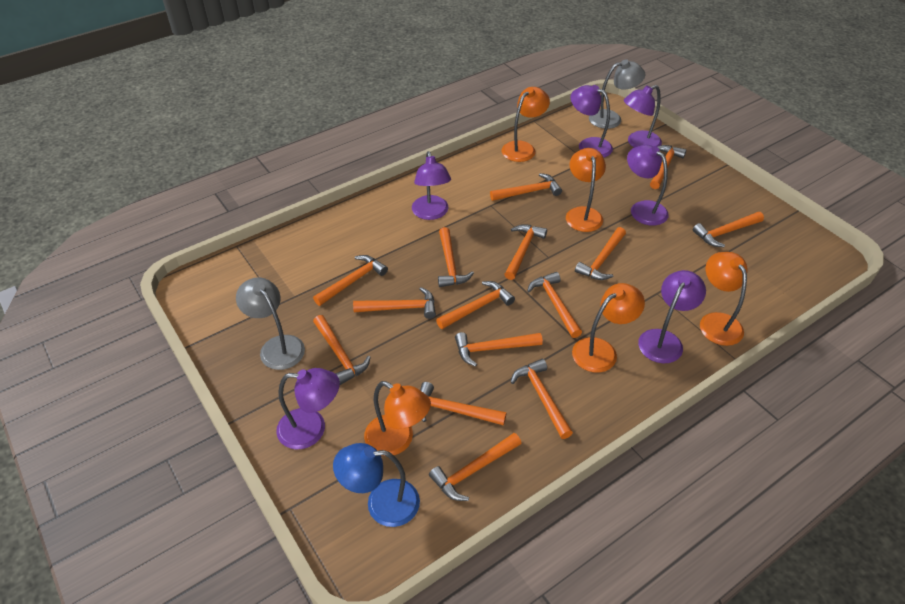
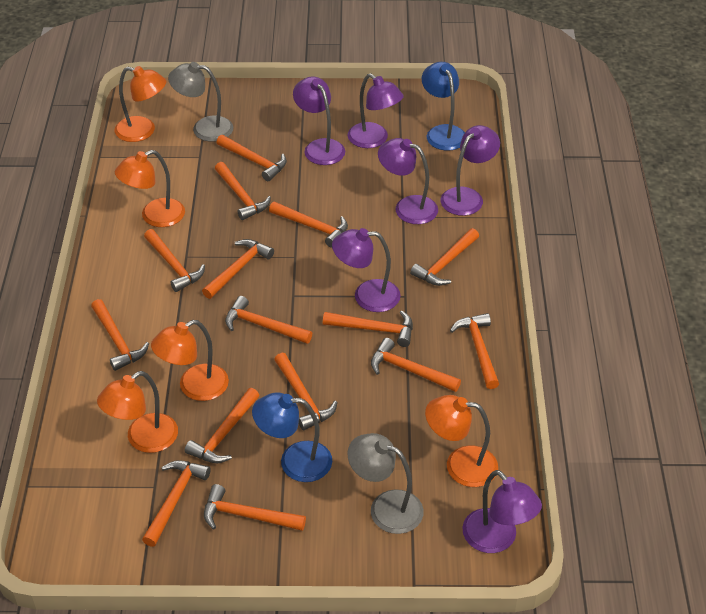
blue lamp: 1 -> 2

